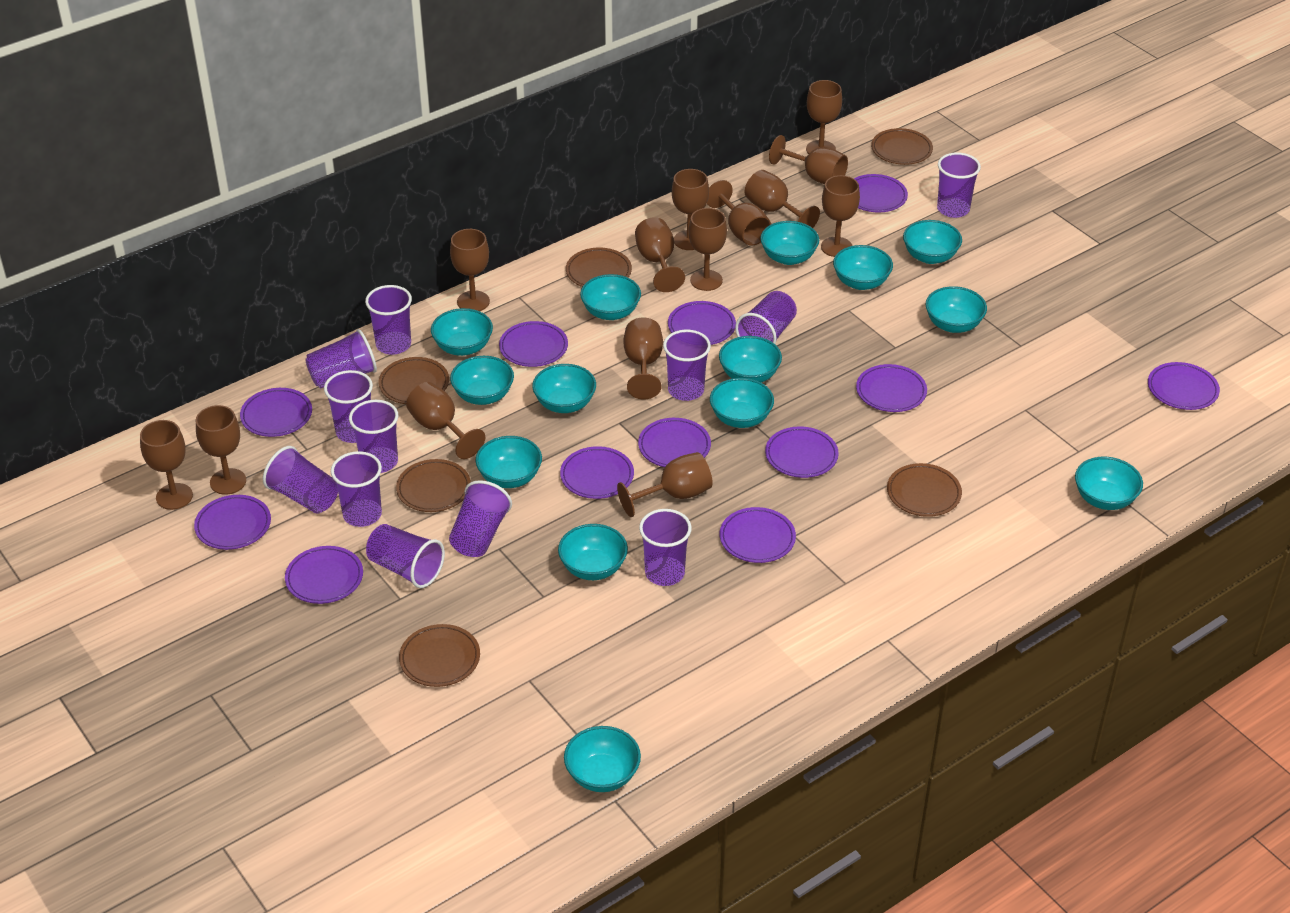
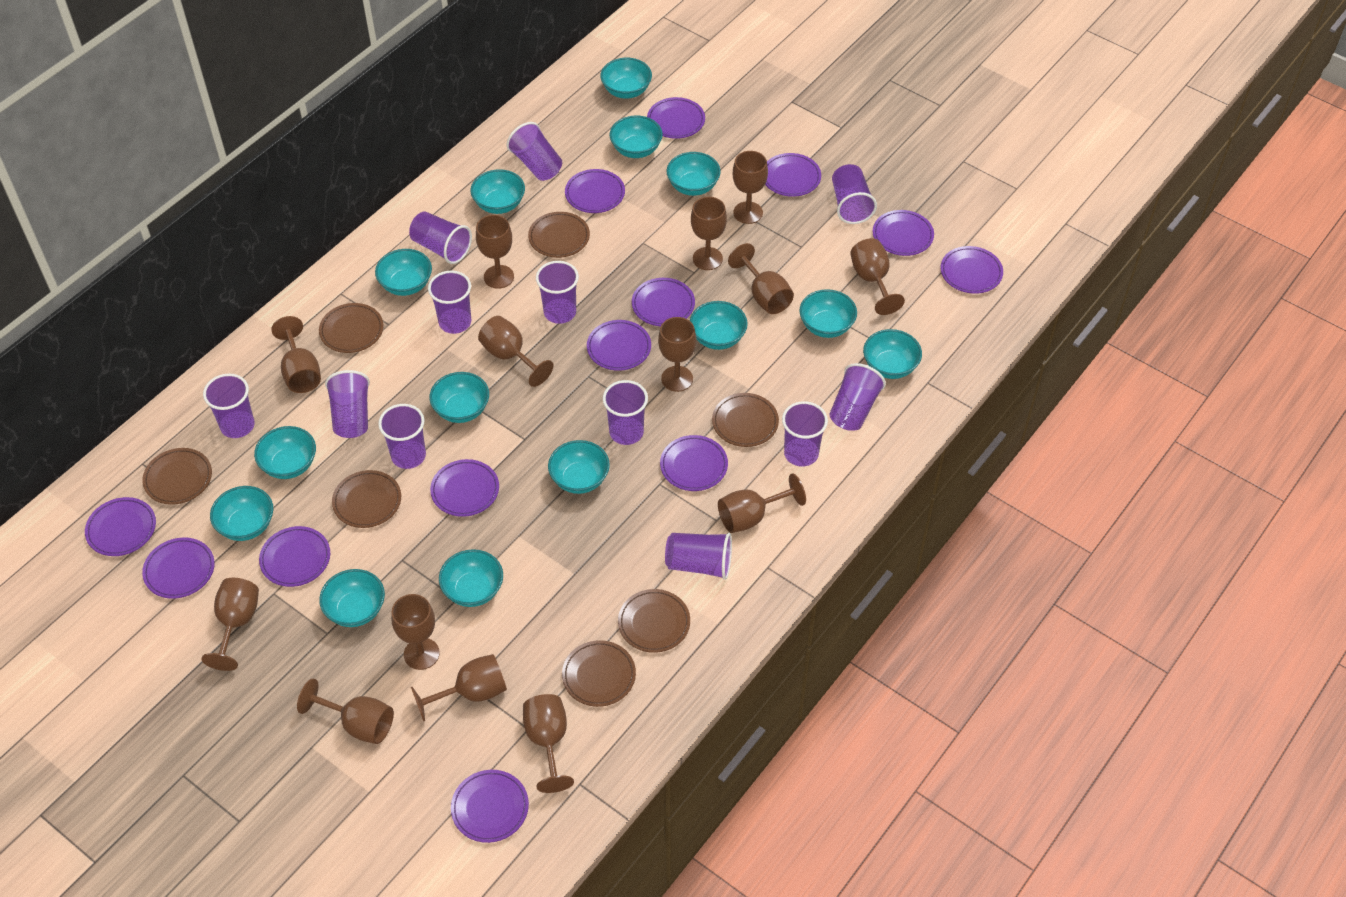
brown plate: 6 -> 7
purple plate: 12 -> 13

